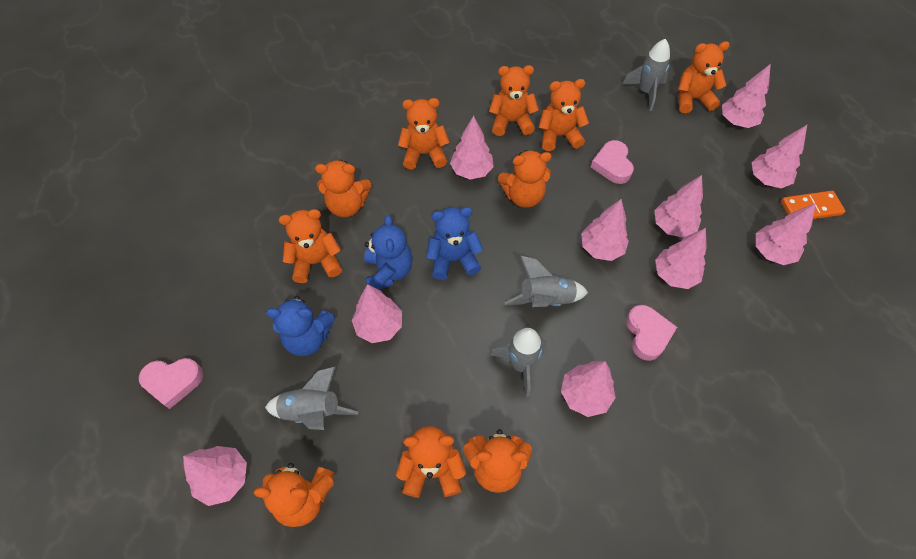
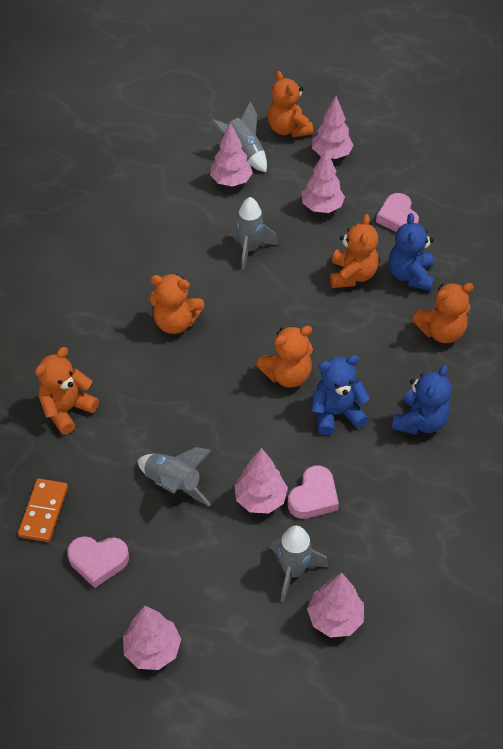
orange teddy bear: 10 -> 6
pink tree: 10 -> 6

